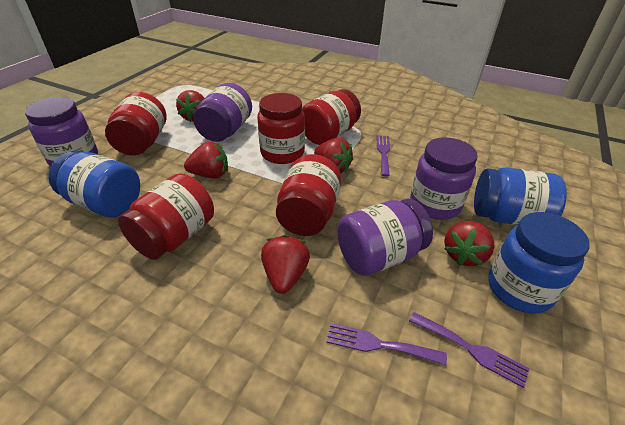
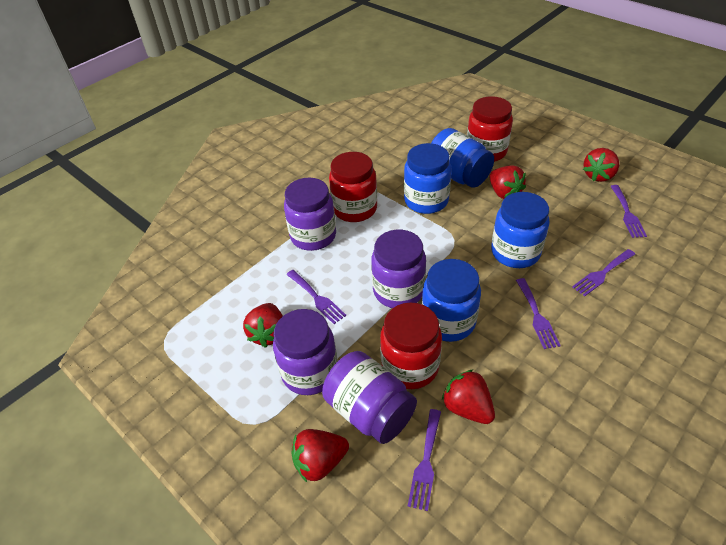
blue jar: 3 -> 4
purple fork: 3 -> 5
red jar: 5 -> 3

